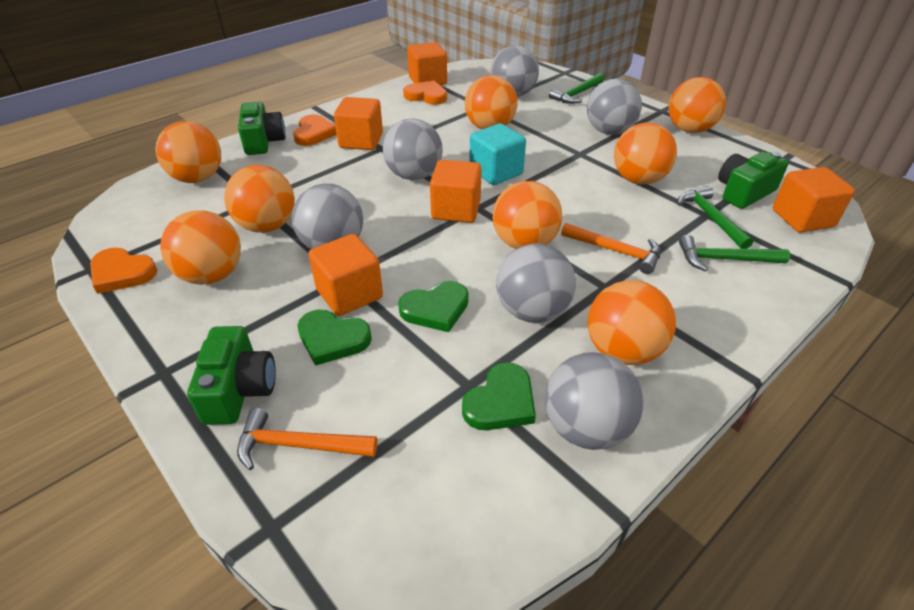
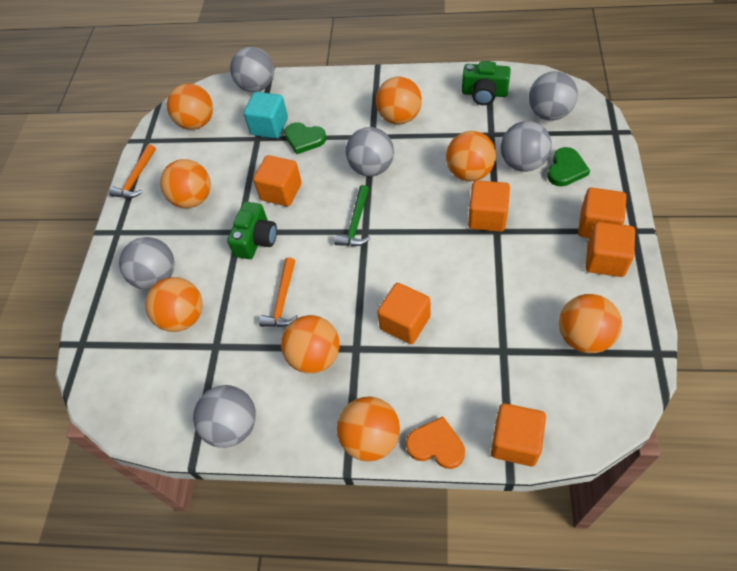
green camera: 3 -> 2
green hammer: 3 -> 1
green heart: 3 -> 2
orange cube: 5 -> 6
orange heart: 3 -> 1

